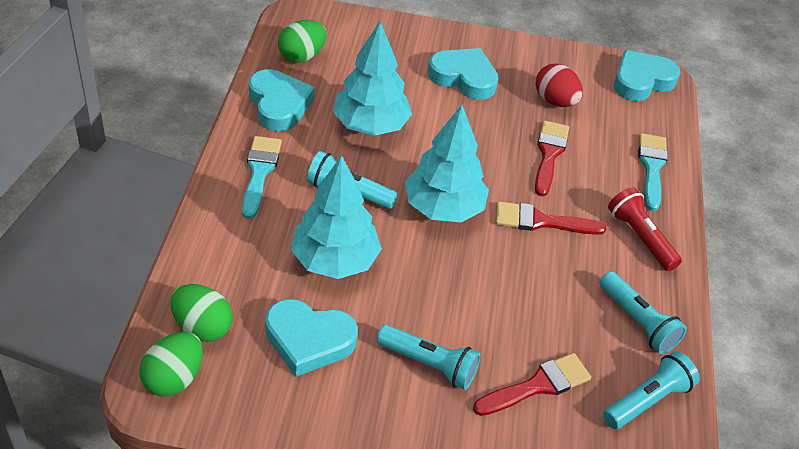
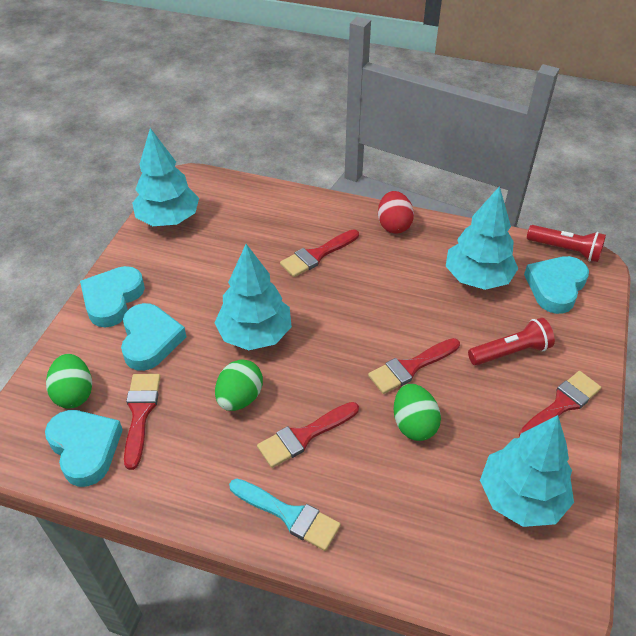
red brush: 3 -> 5
red flashlight: 1 -> 2
turquoise brush: 2 -> 1
turquoise flashlight: 4 -> 0
turquoise tree: 3 -> 4

